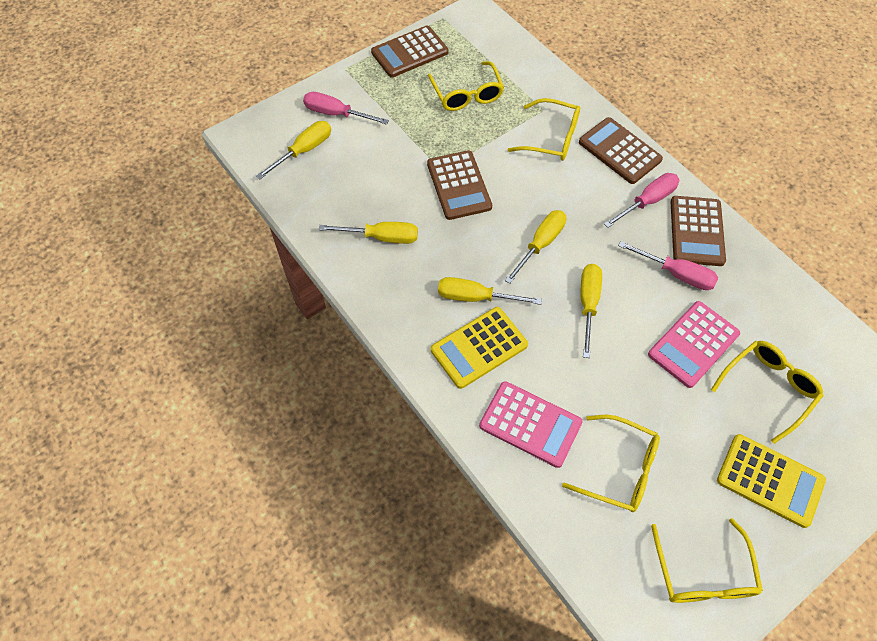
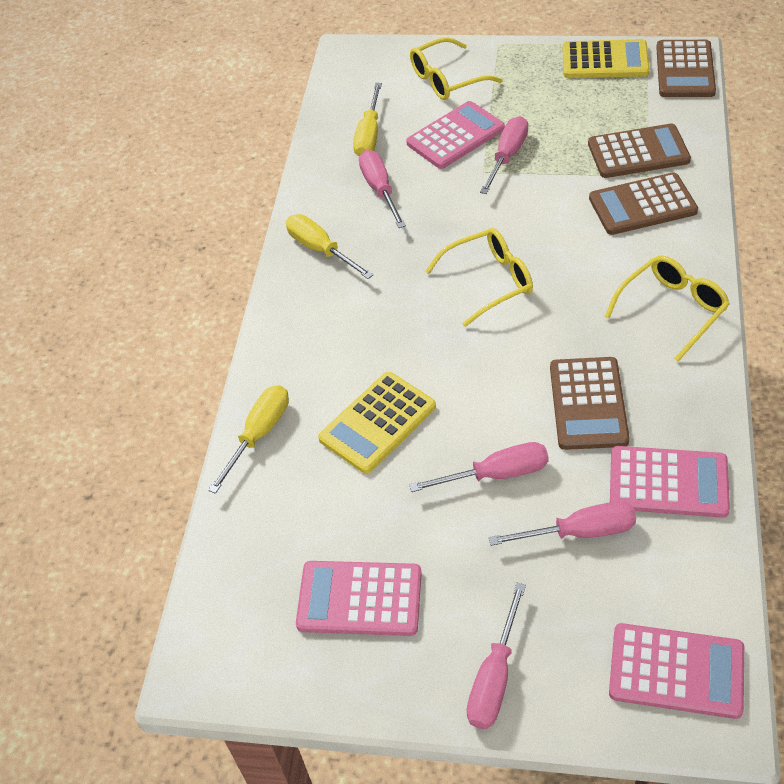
pink calculator: 2 -> 4
pink screwdriver: 3 -> 5
yellow glasses: 5 -> 3
yellow screwdriver: 5 -> 3

